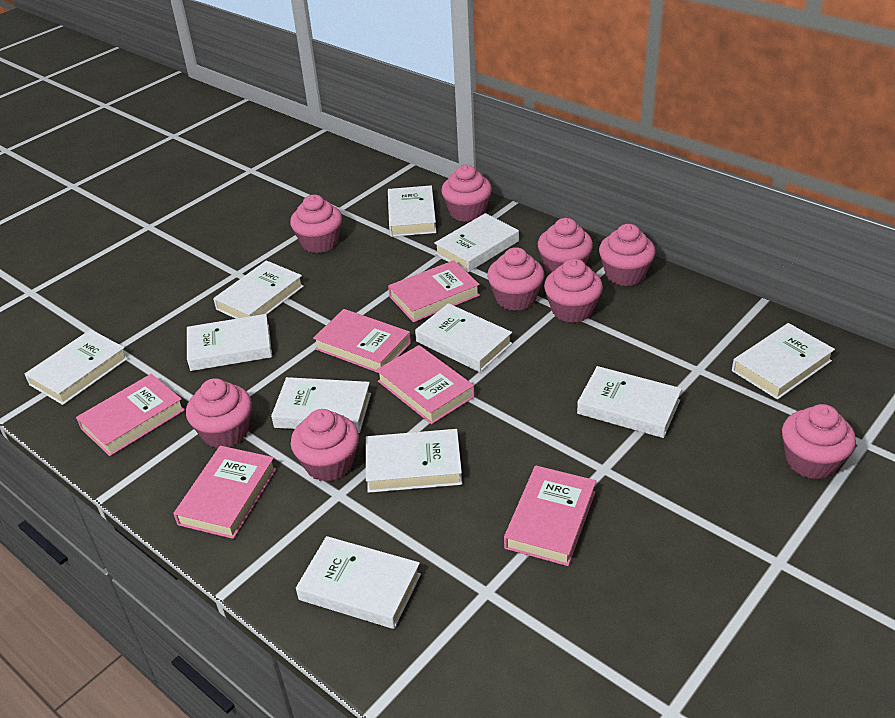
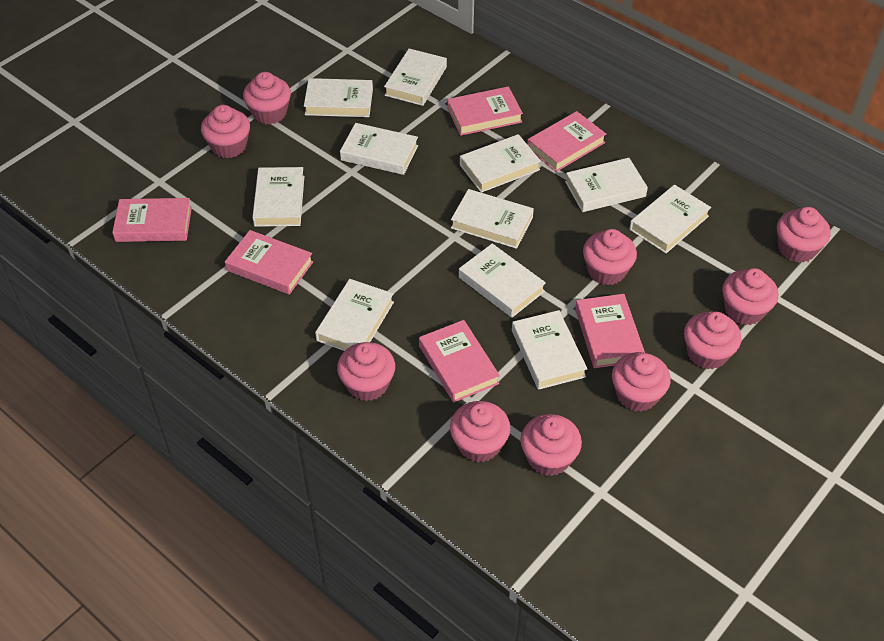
pink cupcake: 9 -> 10

